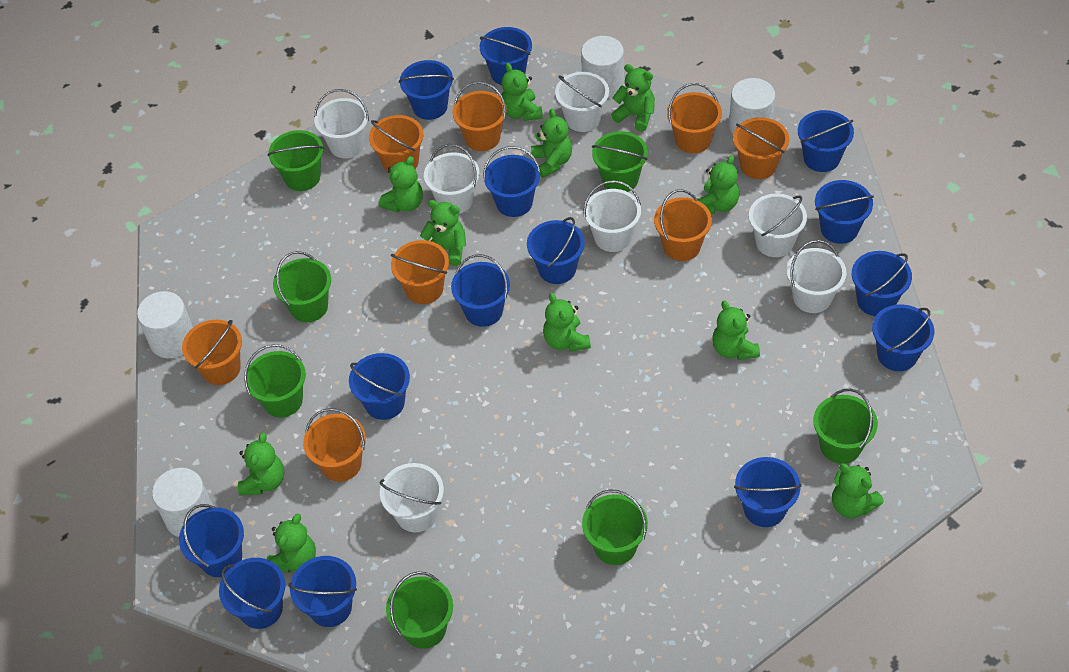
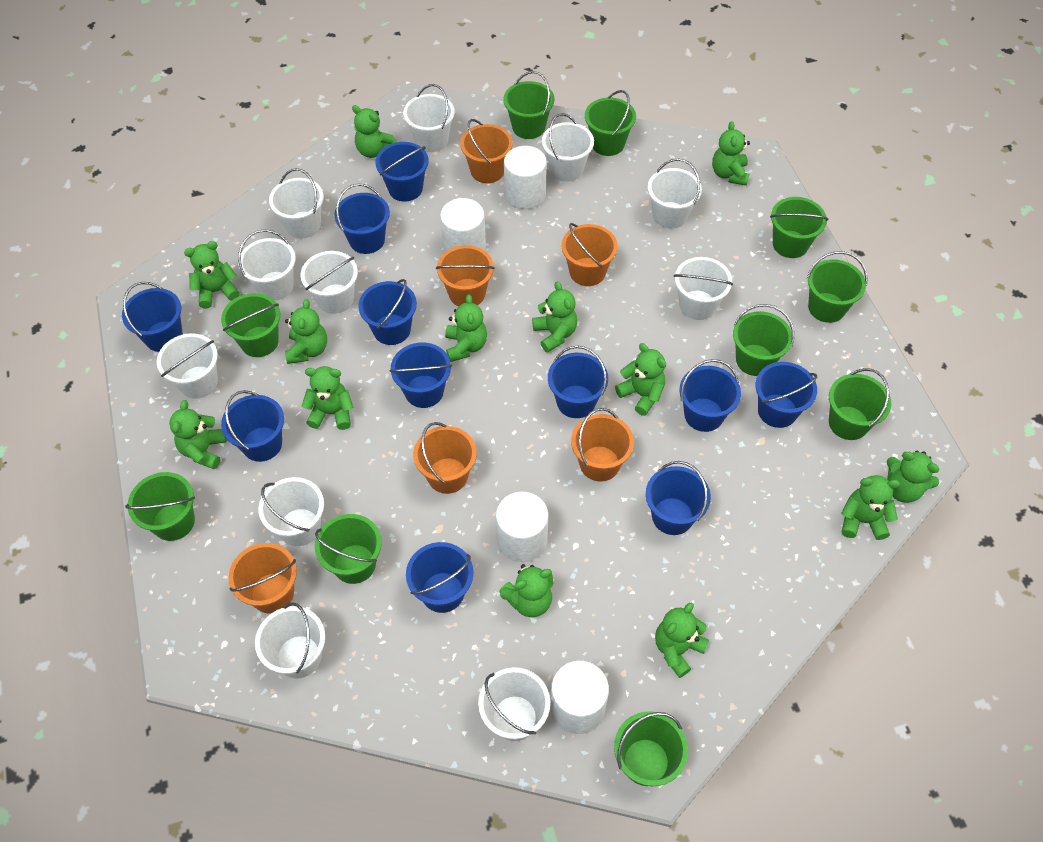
blue bucket: 14 -> 11
green bucket: 7 -> 10
green teddy bear: 11 -> 13
orange bucket: 8 -> 6
white bucket: 7 -> 11

